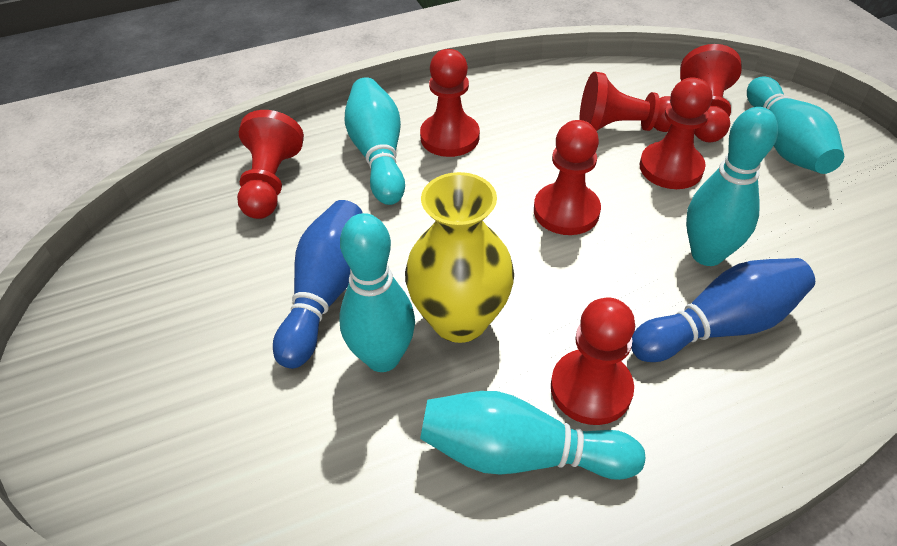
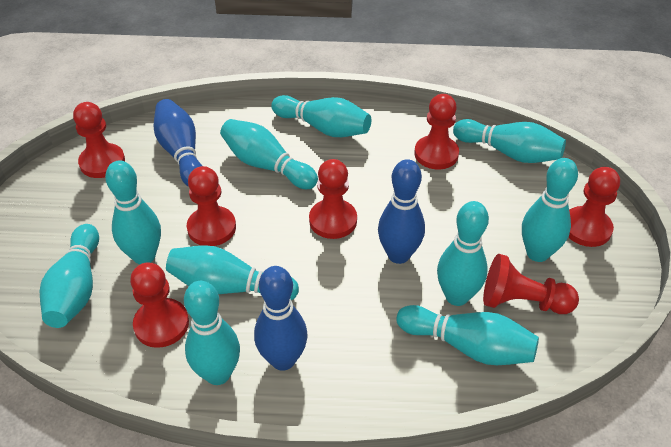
blue bowling pin: 2 -> 3
turquoise bowling pin: 5 -> 10
yellow vase: 1 -> 0

